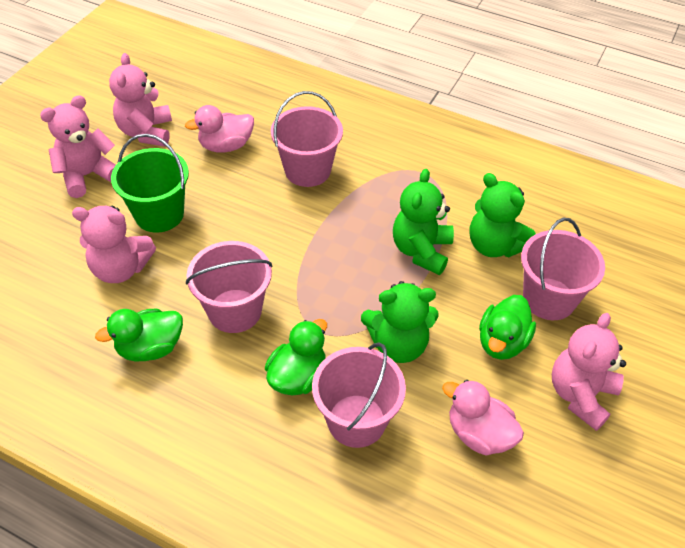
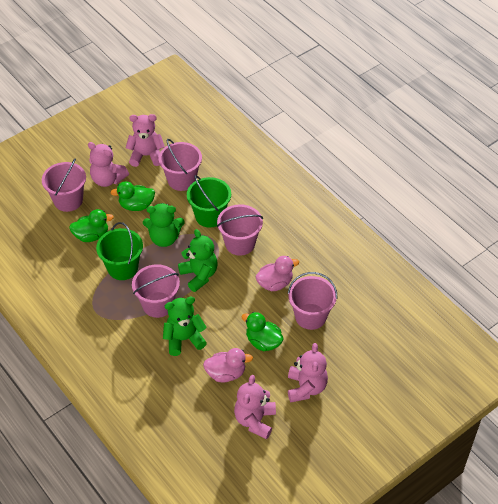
green bucket: 1 -> 2
pink bucket: 4 -> 5

